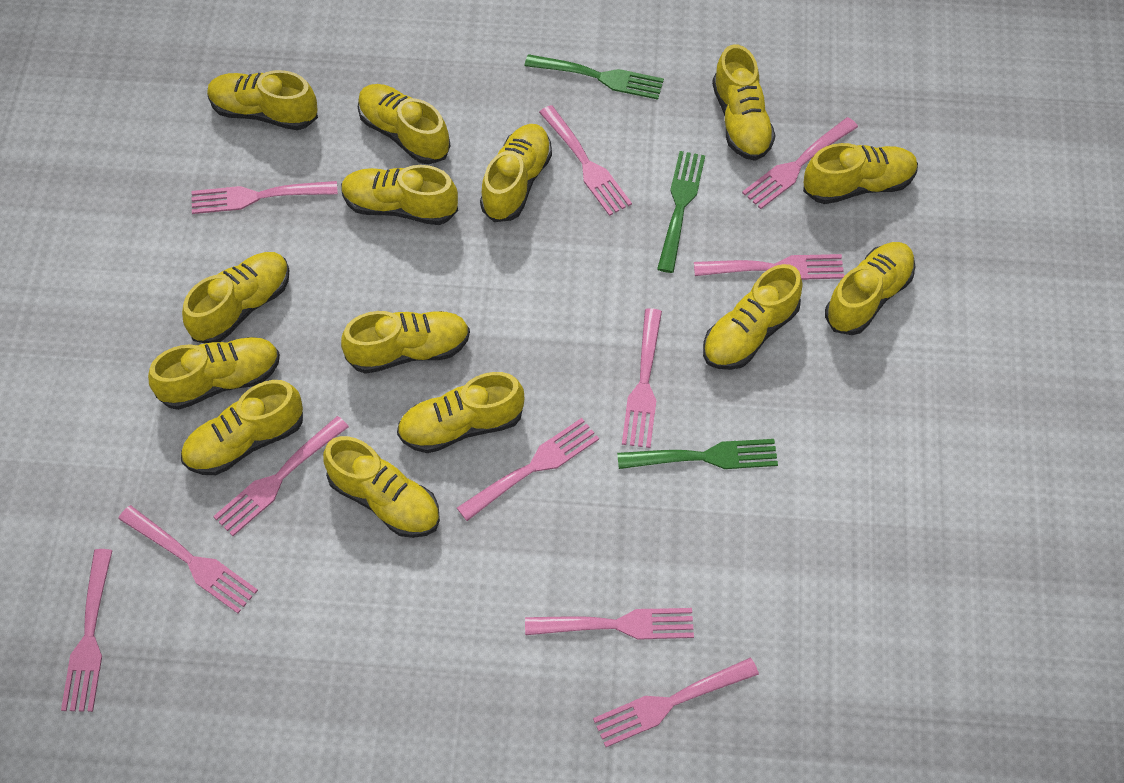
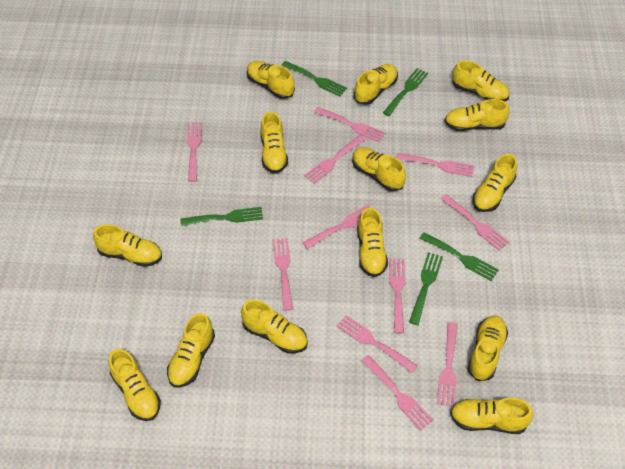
green fork: 3 -> 5

